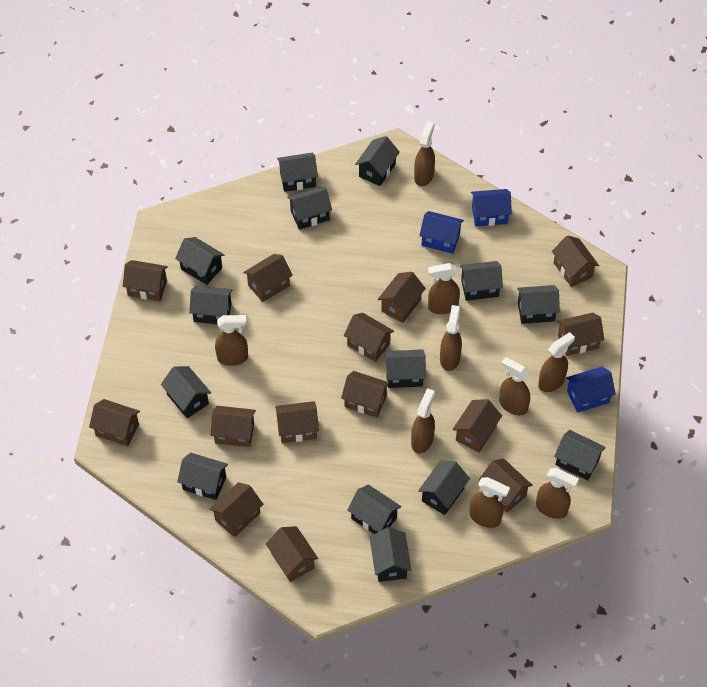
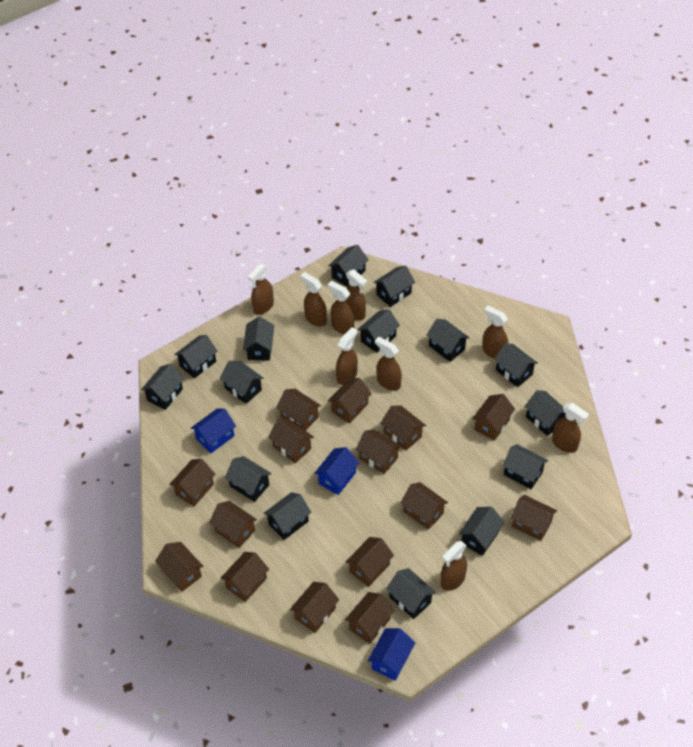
black house: 14 -> 15
brown house: 14 -> 15

